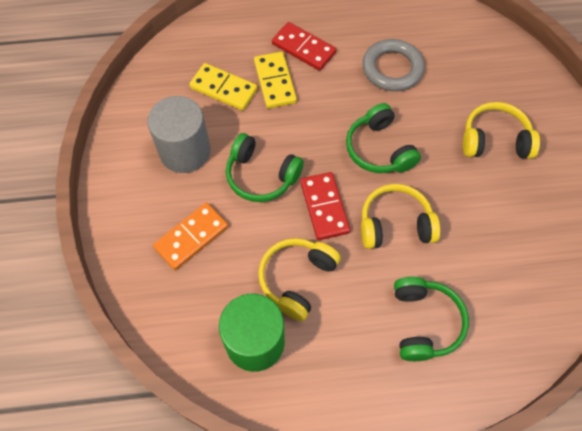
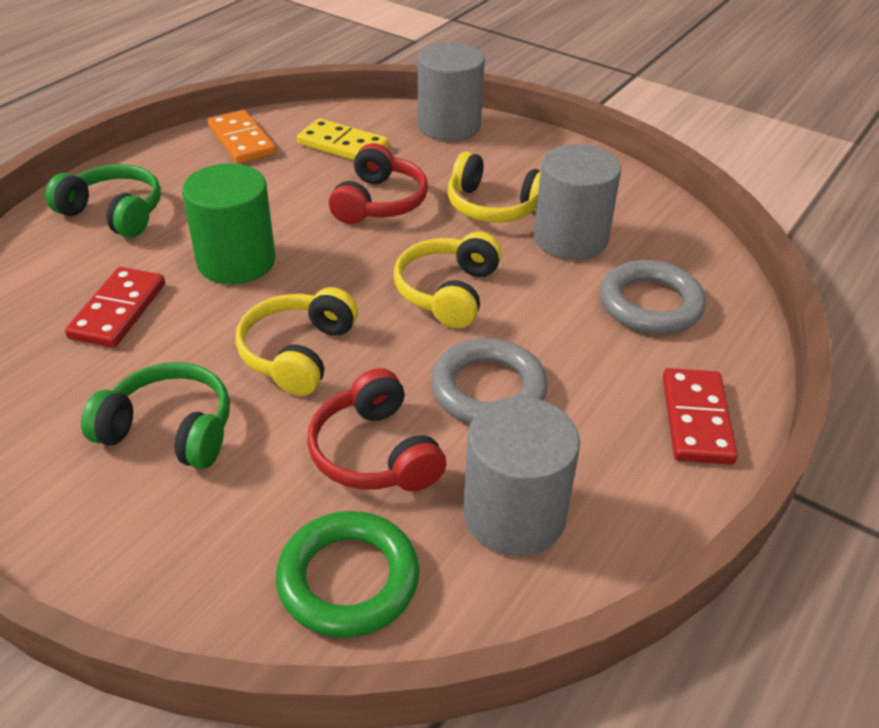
green headphones: 3 -> 2
green ring: 0 -> 1
grey cylinder: 1 -> 3
grey ring: 1 -> 2
red headphones: 0 -> 2
yellow domino: 2 -> 1

